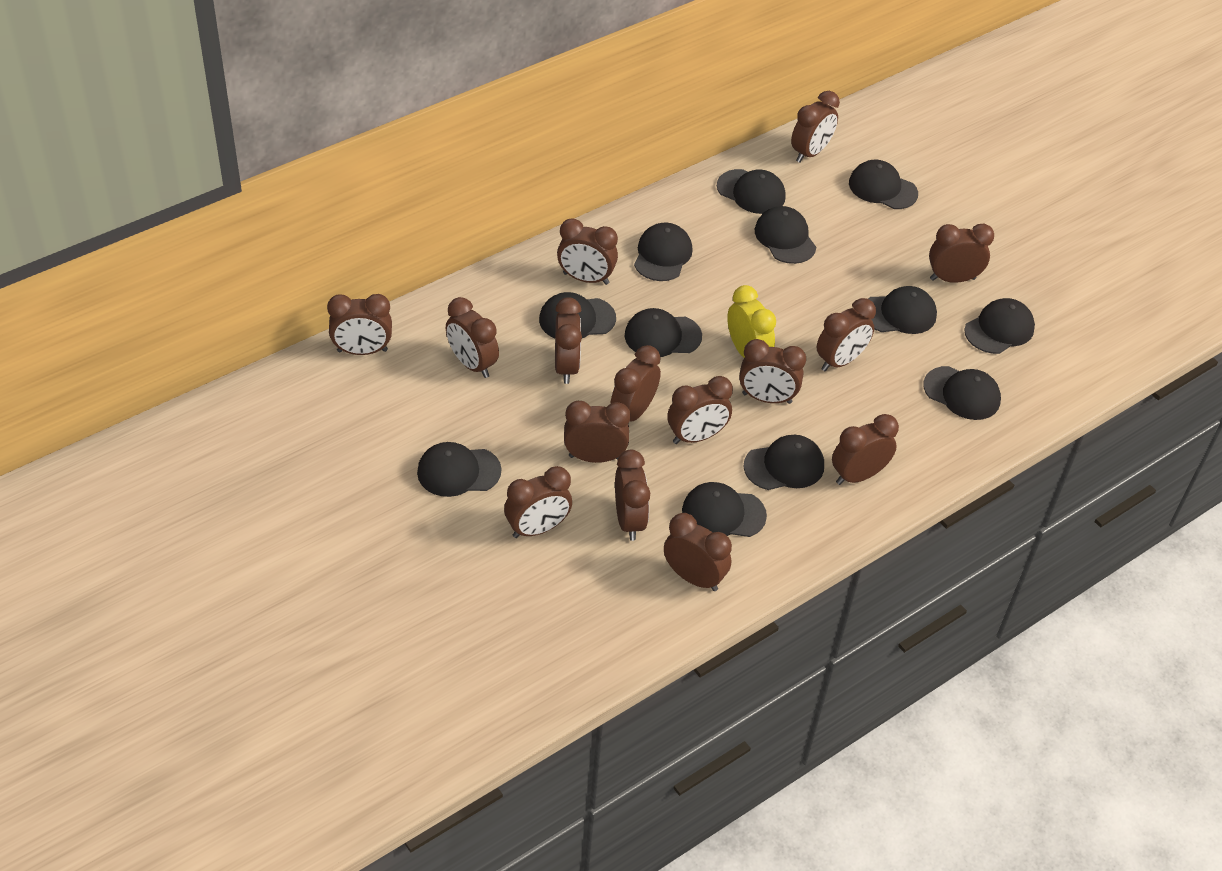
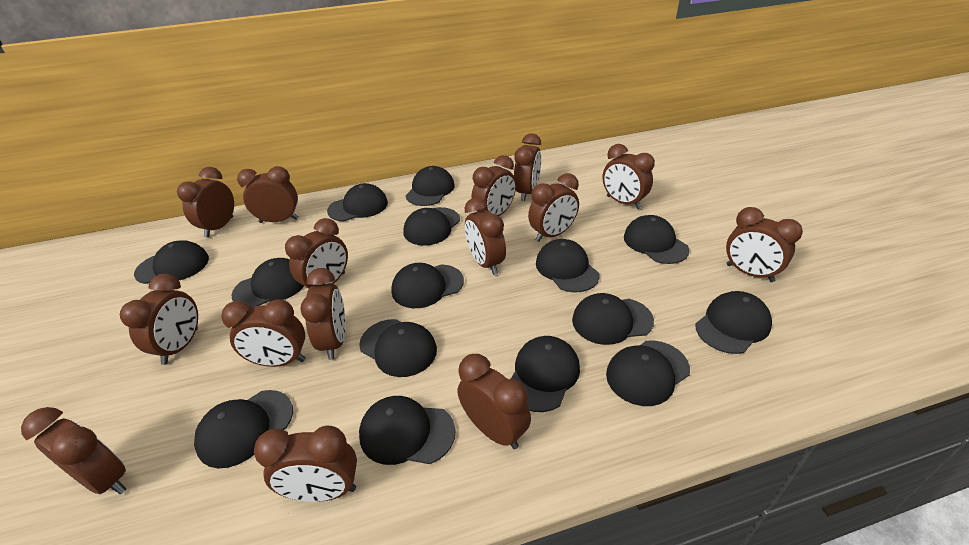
black cap: 12 -> 15
yellow clock: 1 -> 0

